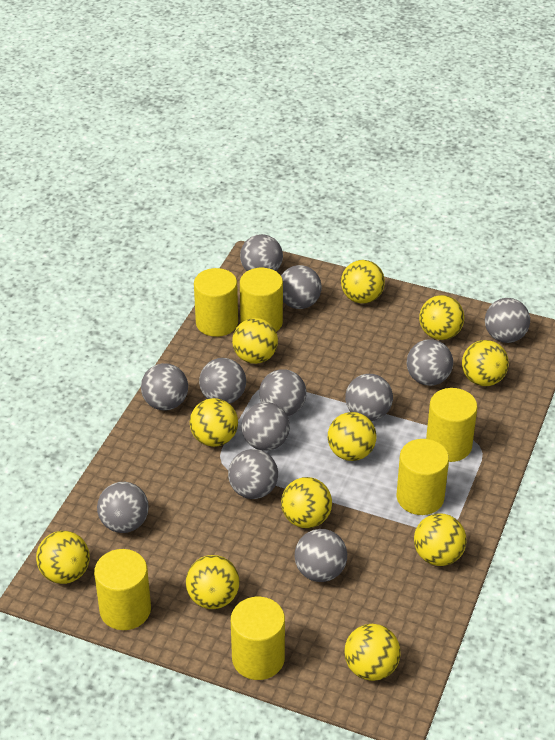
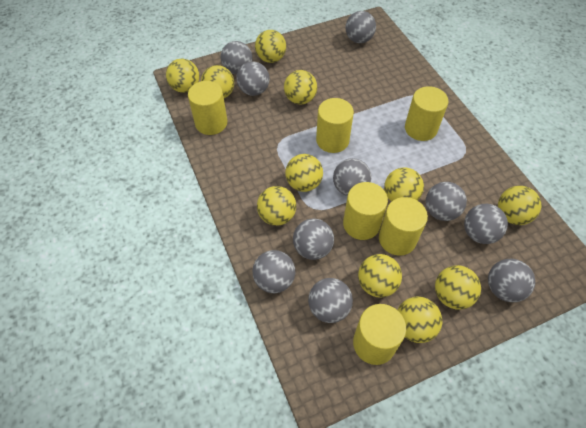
grey ball: 12 -> 10

